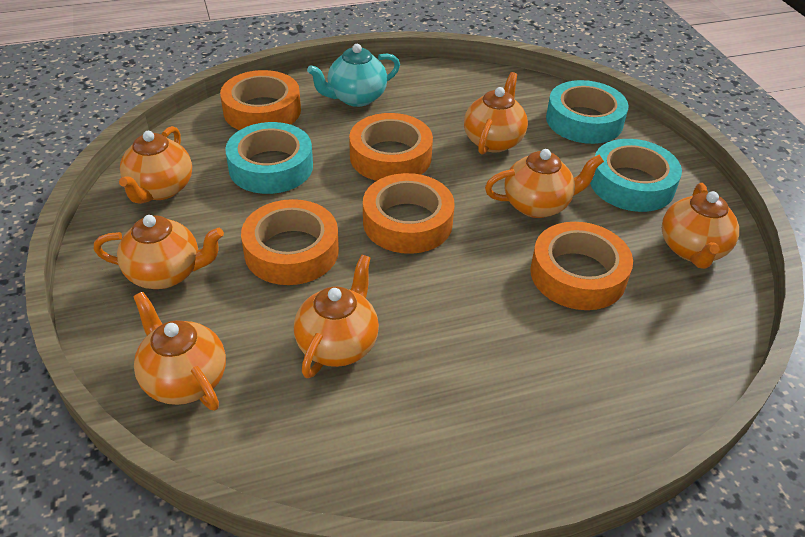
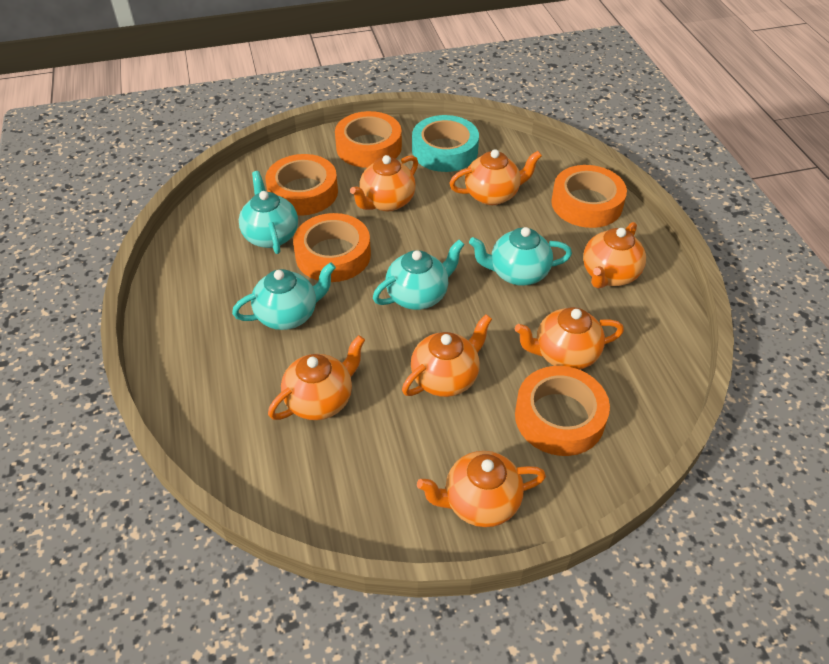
turquoise tape: 3 -> 1
turquoise teapot: 1 -> 4

